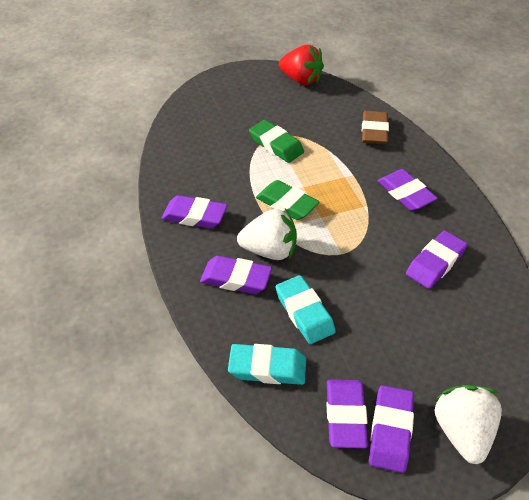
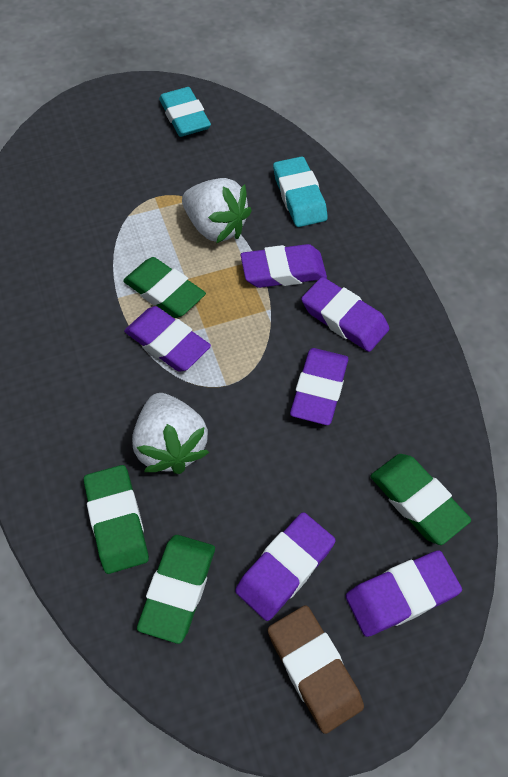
green eraser: 2 -> 4
red strawberry: 1 -> 0

